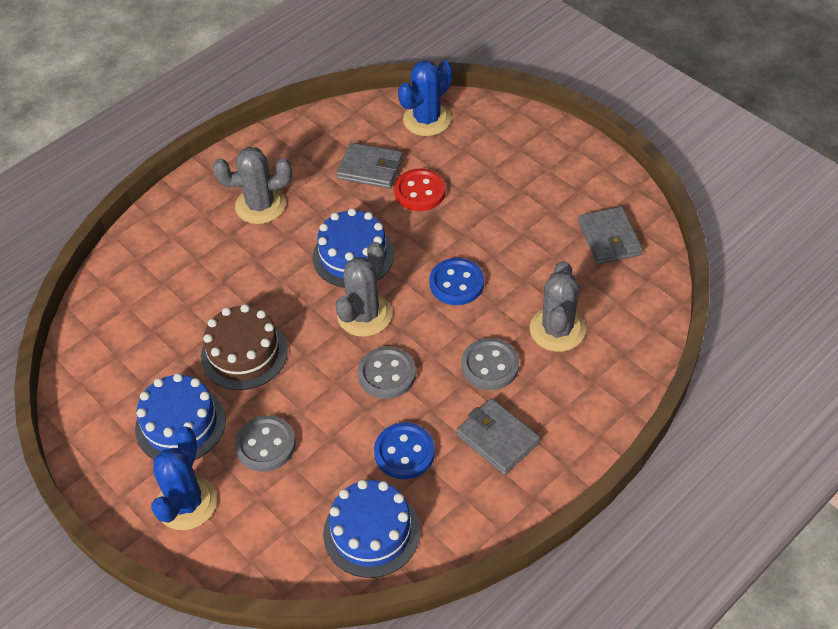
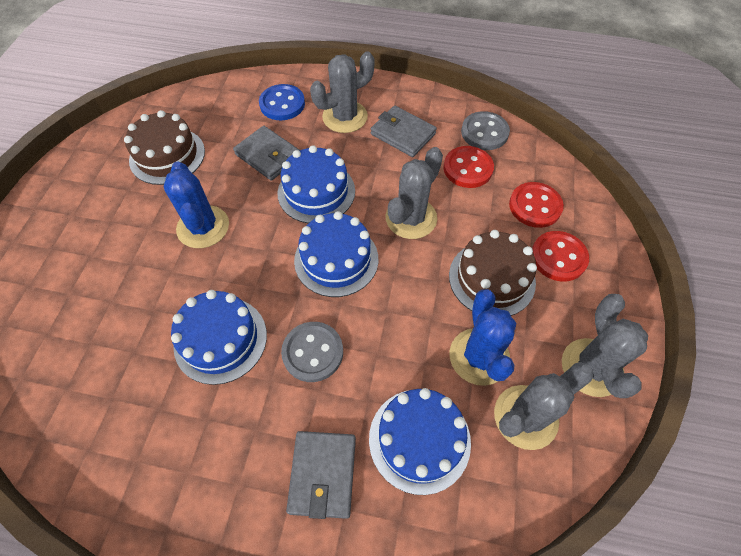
blue button: 2 -> 1
blue cake: 3 -> 4
brown cake: 1 -> 2
grey button: 3 -> 2
grey cactus: 3 -> 4
red button: 1 -> 3

